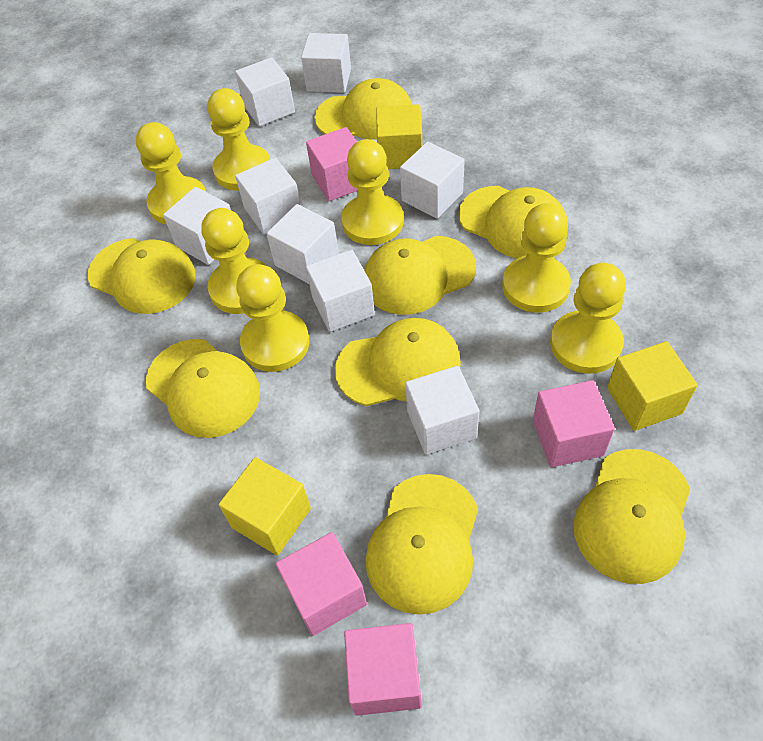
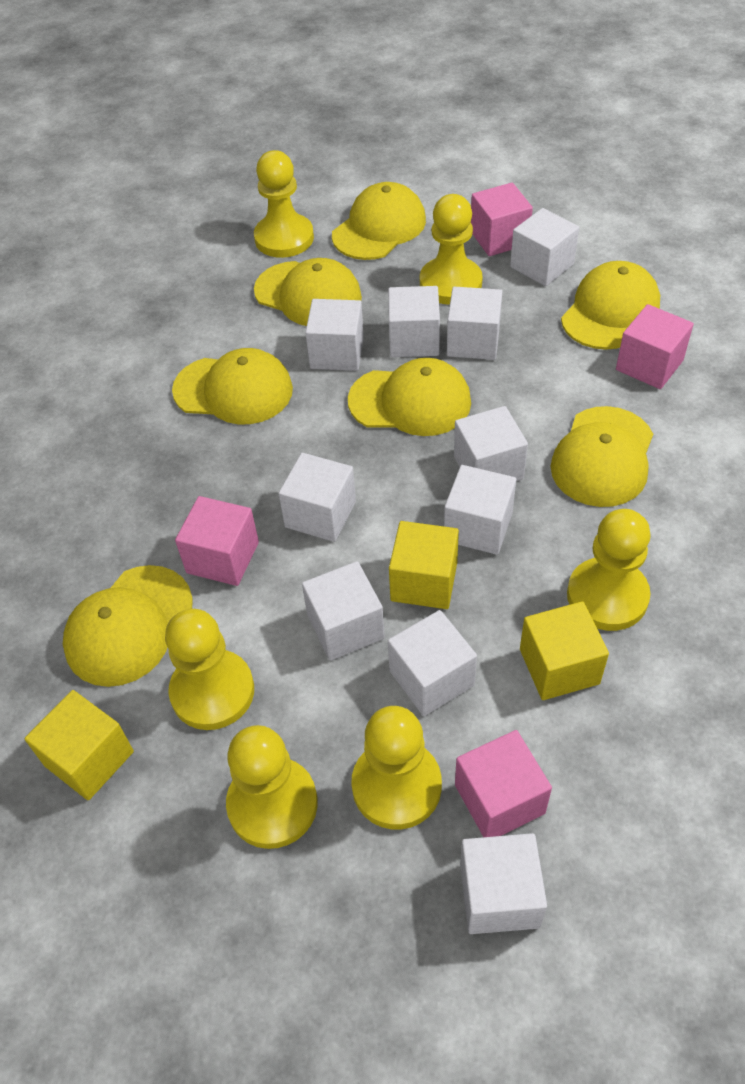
white cube: 8 -> 10
yellow cap: 8 -> 7
yellow pawn: 7 -> 6

